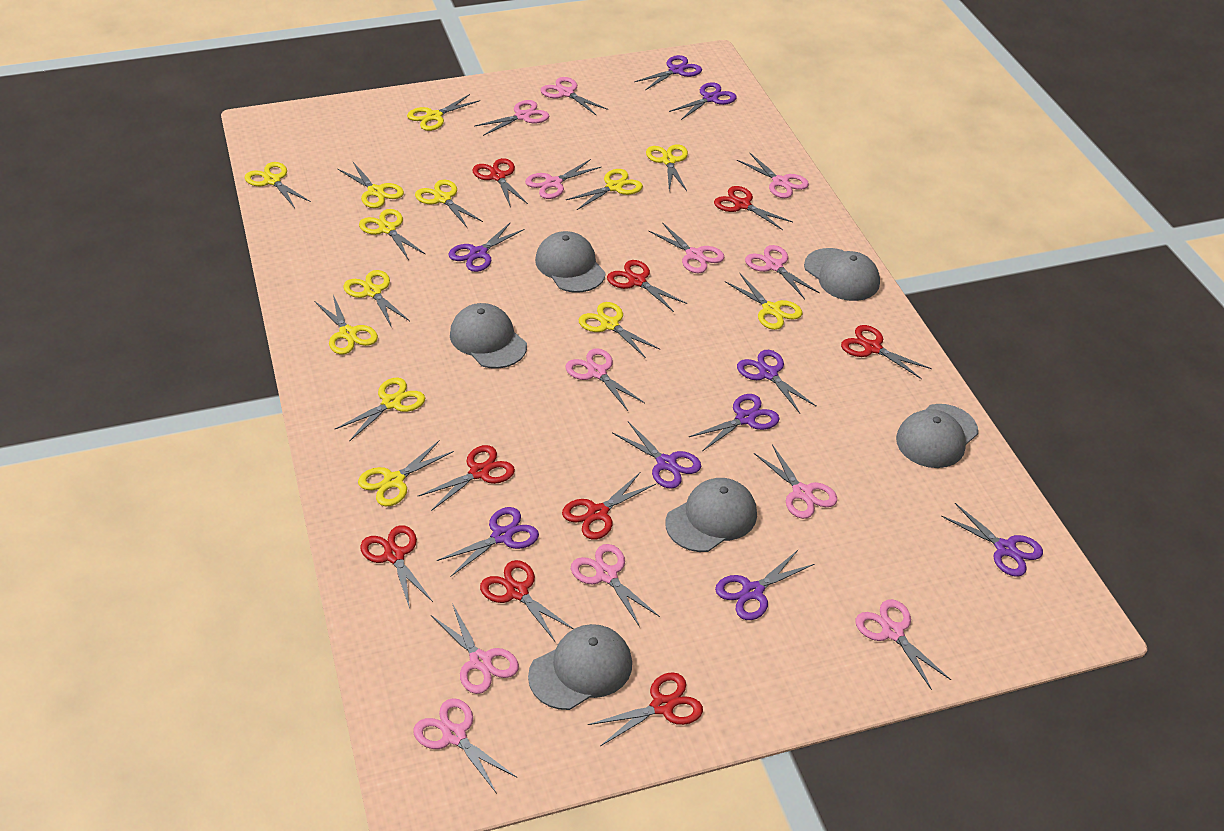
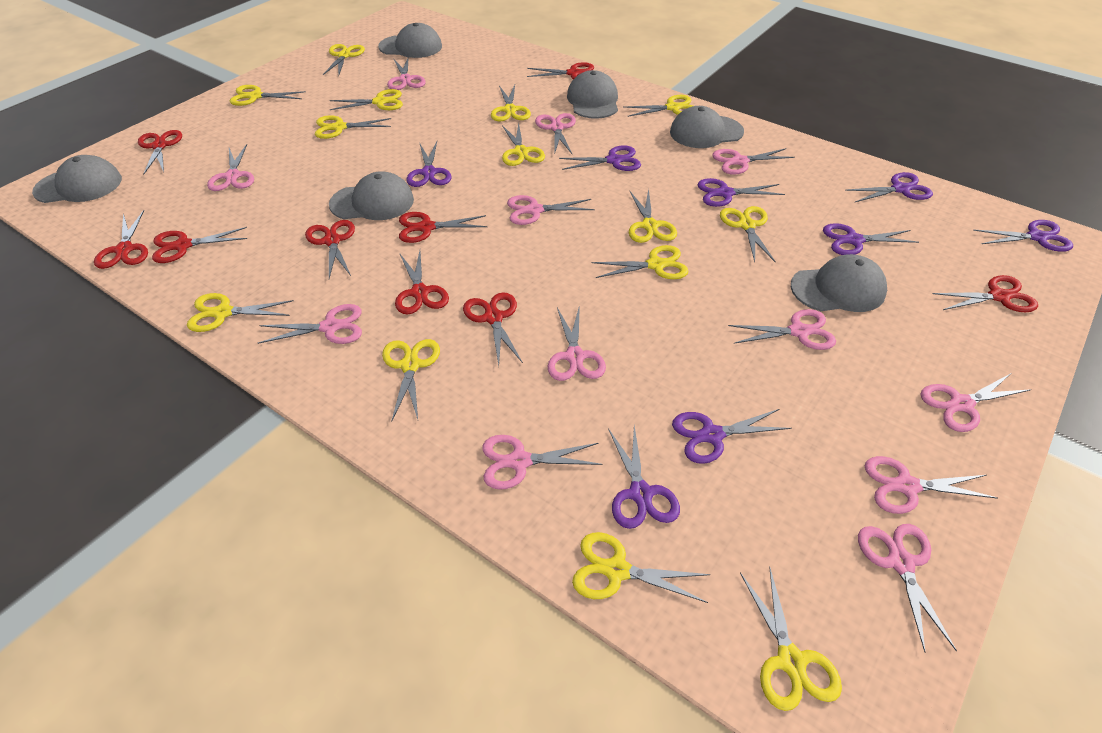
purple scissors: 9 -> 8
yellow scissors: 13 -> 14

